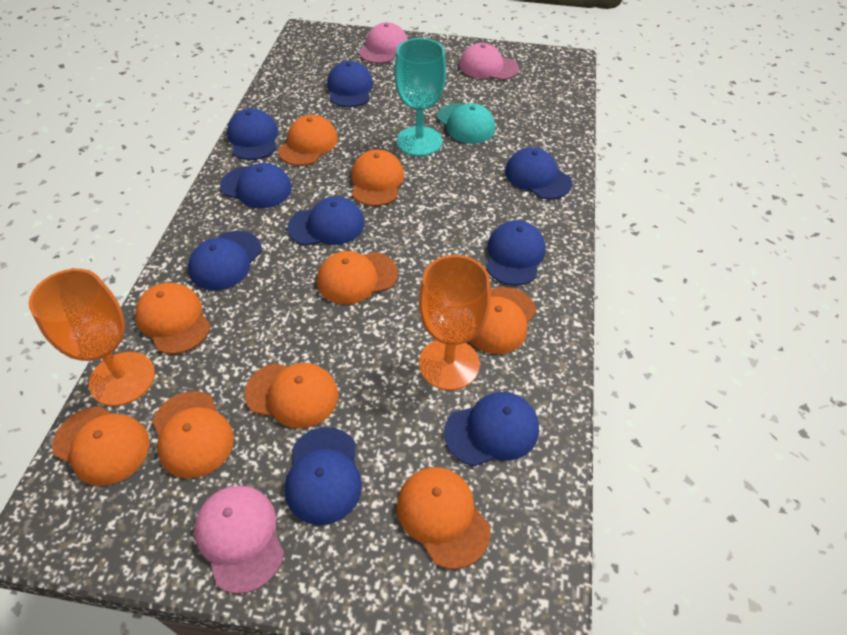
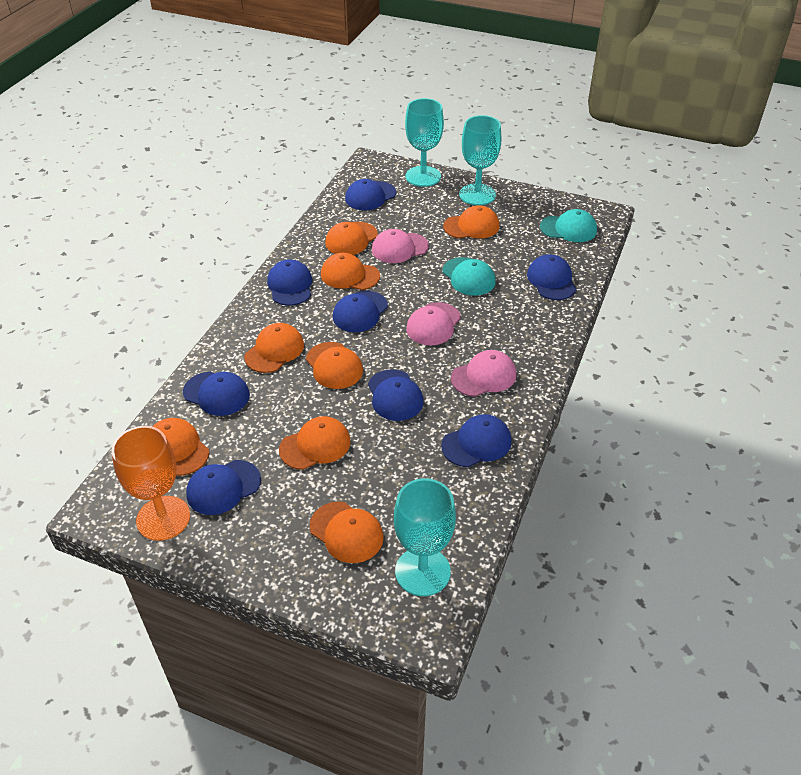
blue cap: 9 -> 8
orange cap: 9 -> 8
orange goblet: 2 -> 1
turquoise cap: 1 -> 2
turquoise goblet: 1 -> 3

